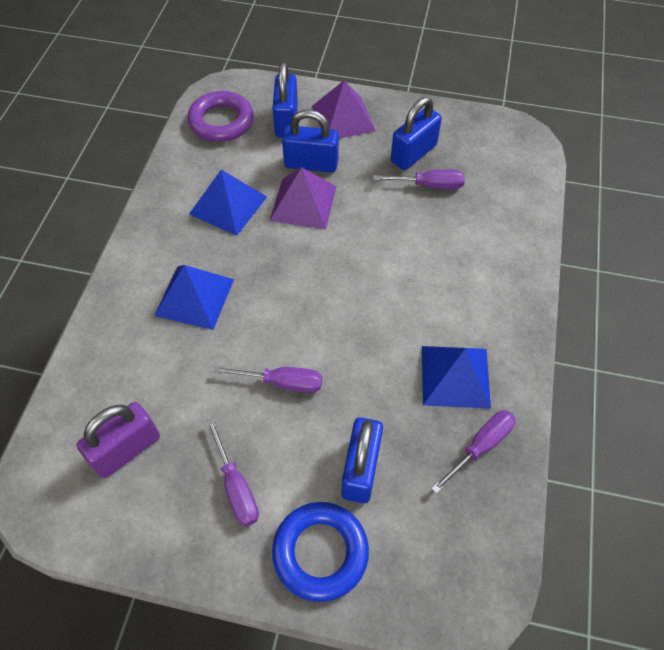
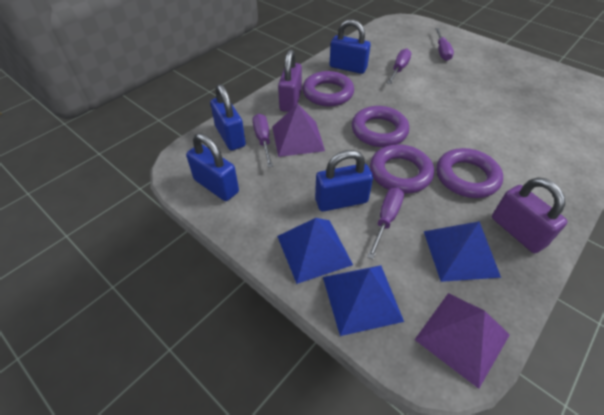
blue ring: 1 -> 0
purple padlock: 1 -> 2
purple ring: 1 -> 4

